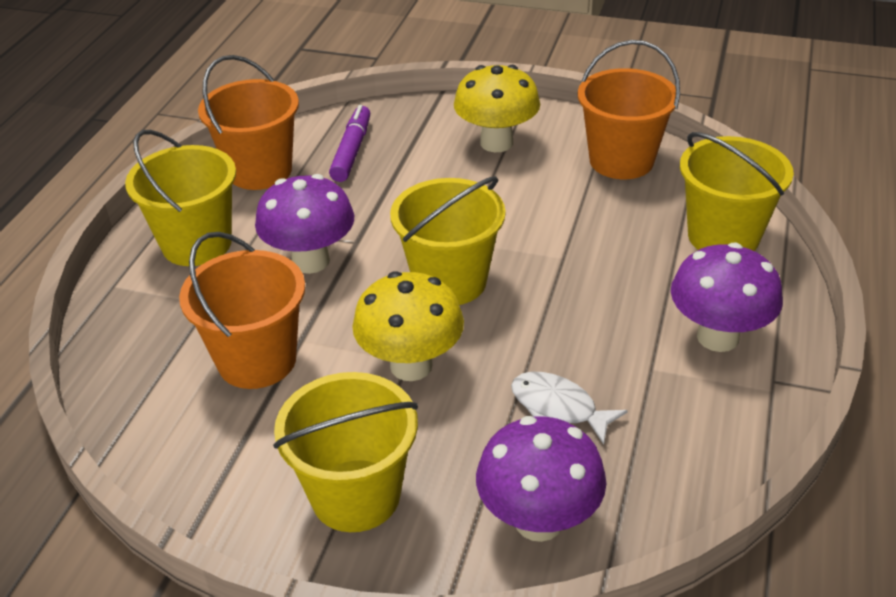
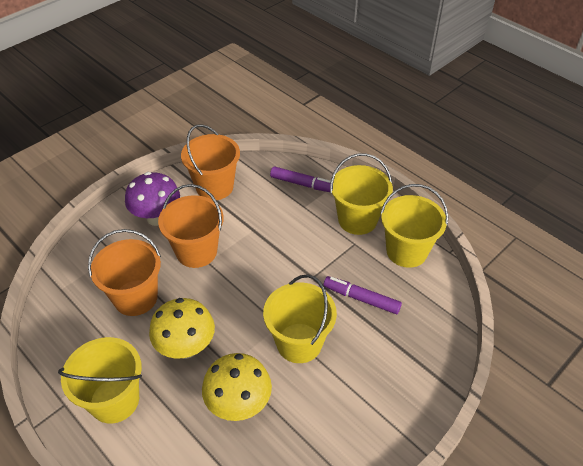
purple marker: 1 -> 2
purple mushroom: 3 -> 1
white fish: 1 -> 0

